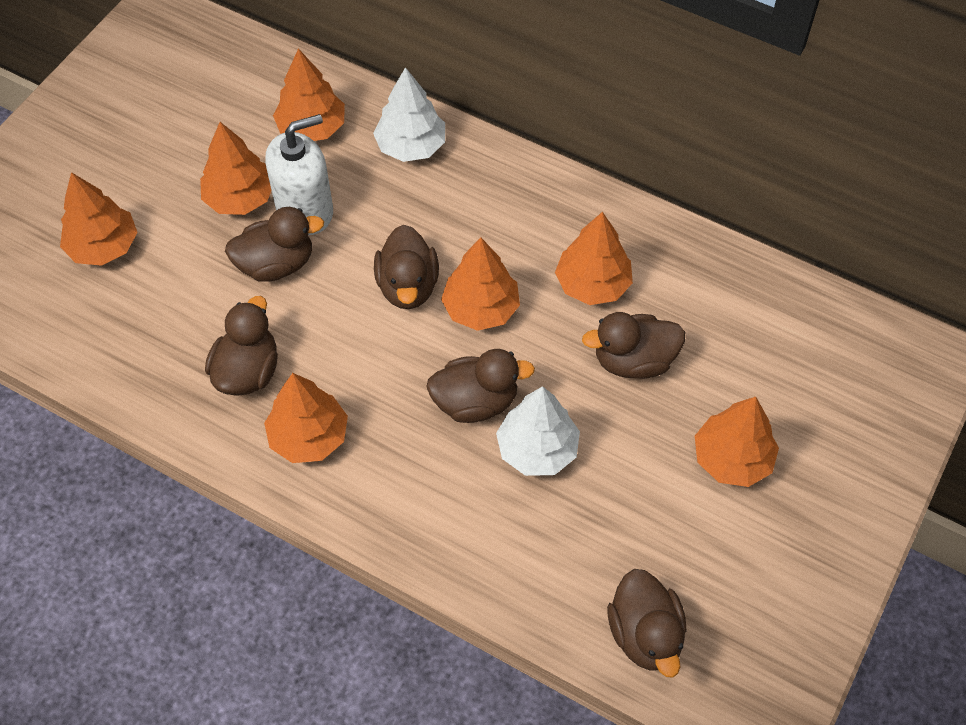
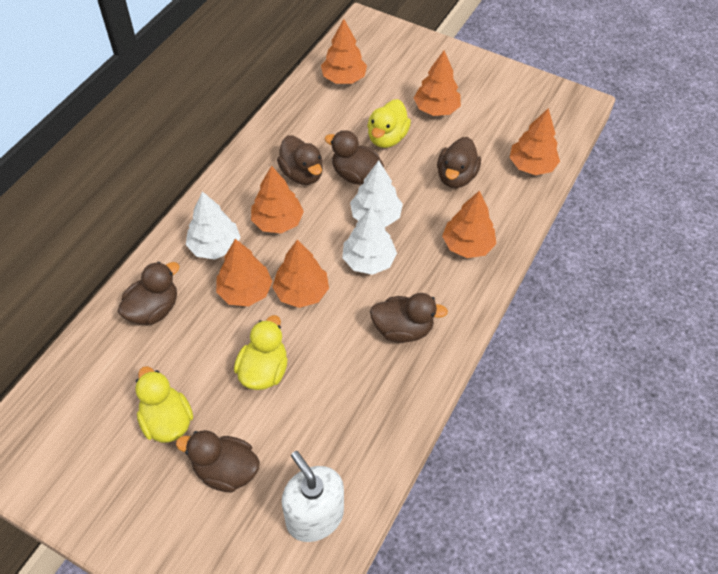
white tree: 2 -> 3
yellow duck: 0 -> 3

